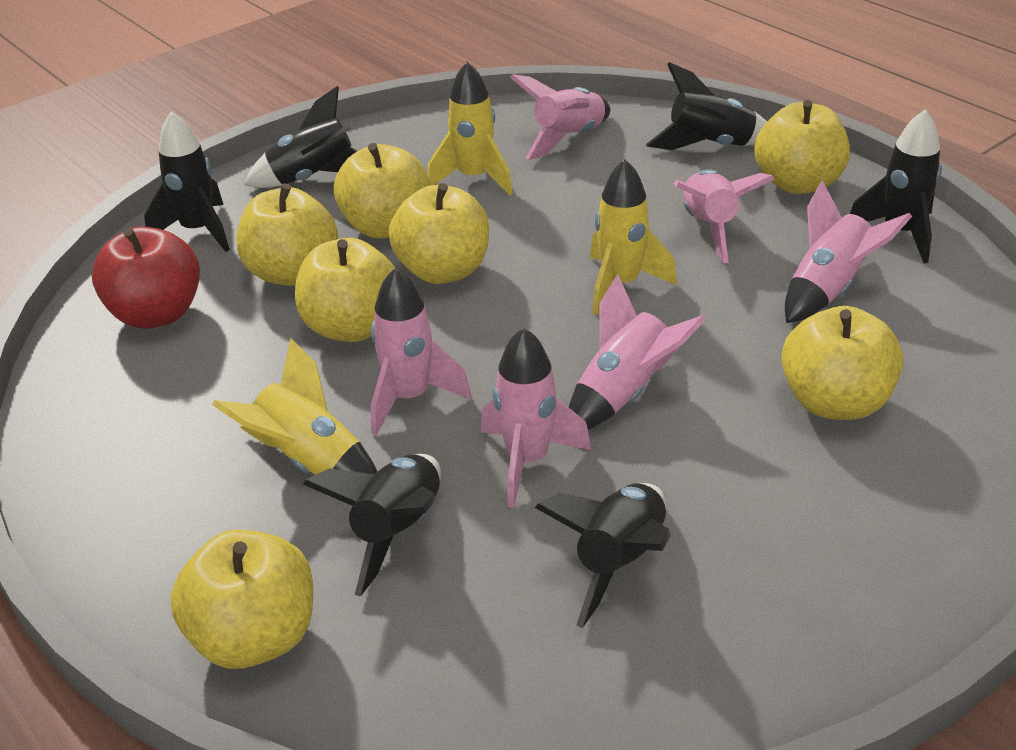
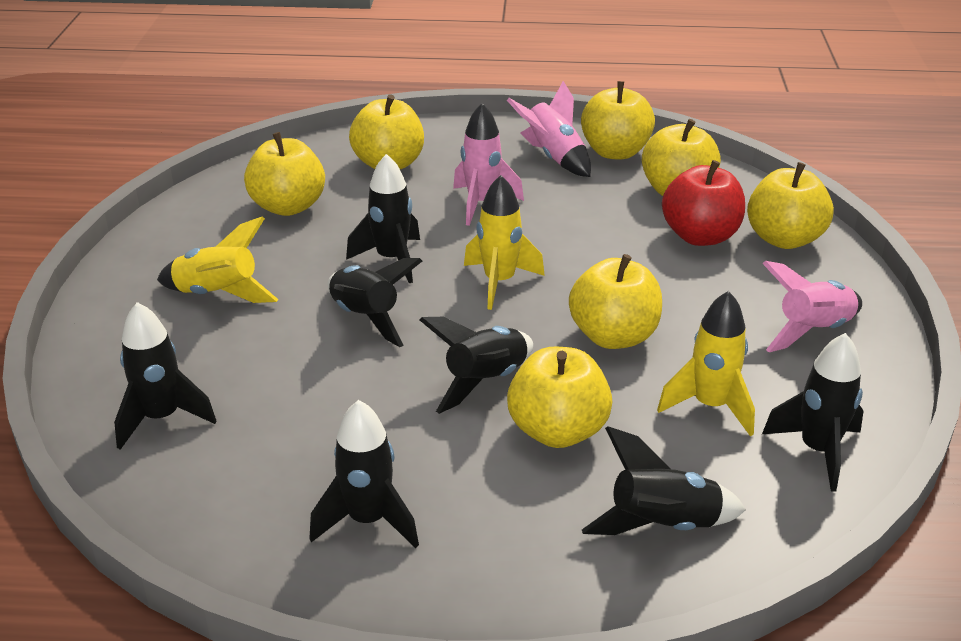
black rocket: 6 -> 7
pink rocket: 6 -> 3

